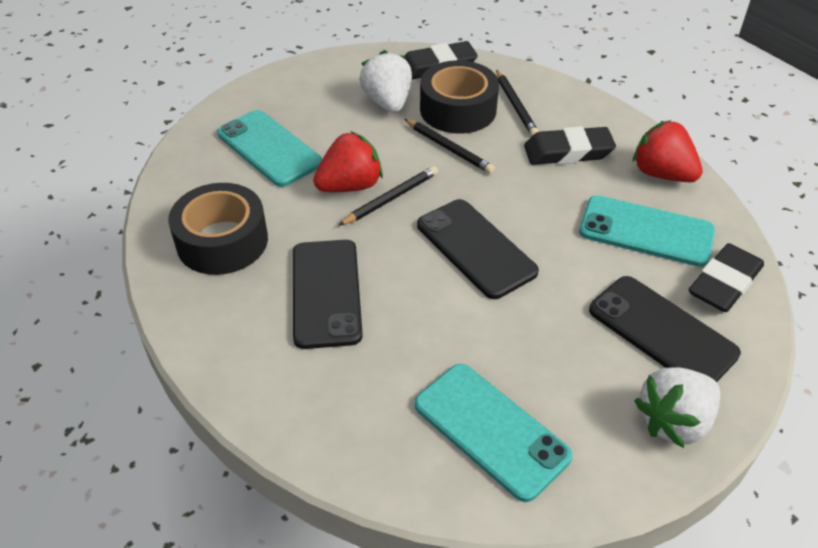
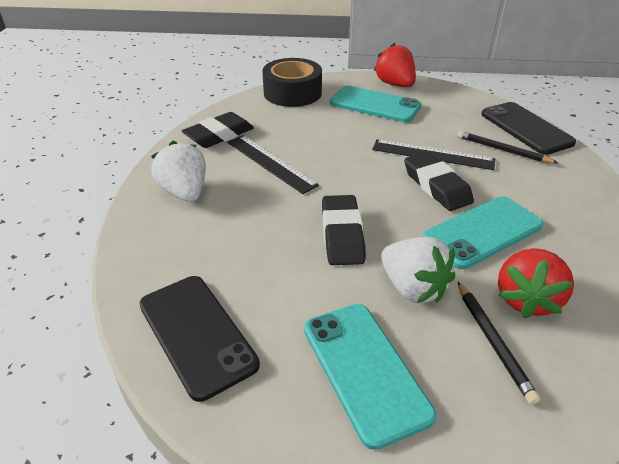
black pencil: 3 -> 2
black phone: 3 -> 2
black ruler: 0 -> 2
black tape: 2 -> 1

